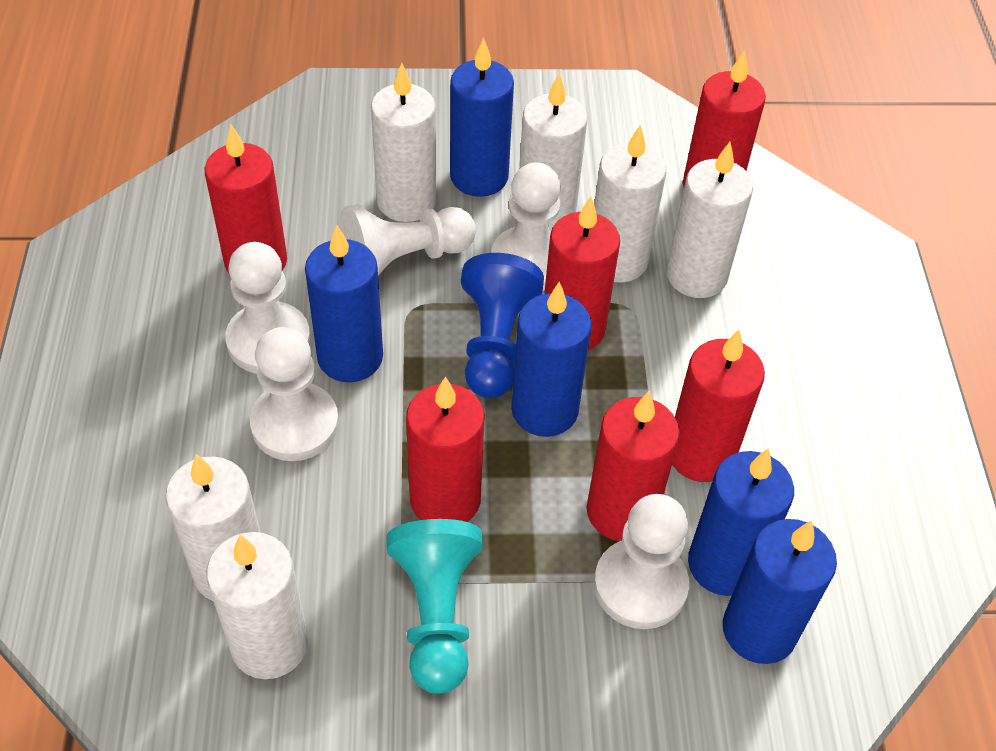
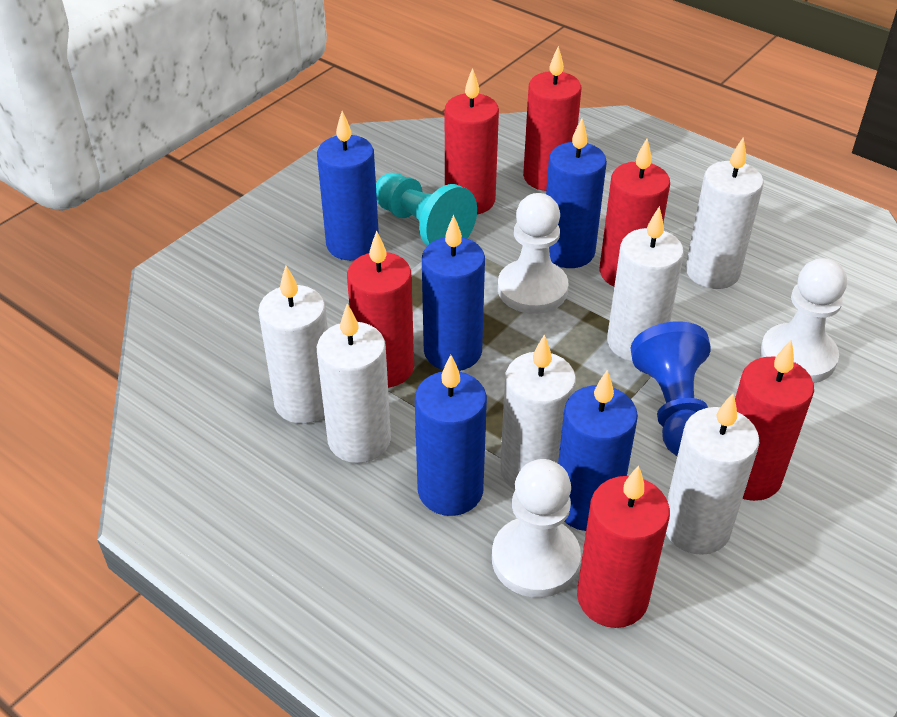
white pawn: 5 -> 3

